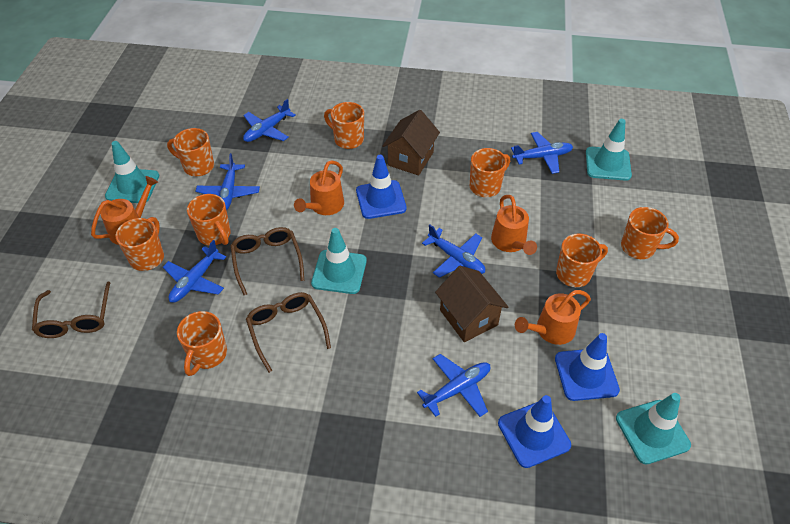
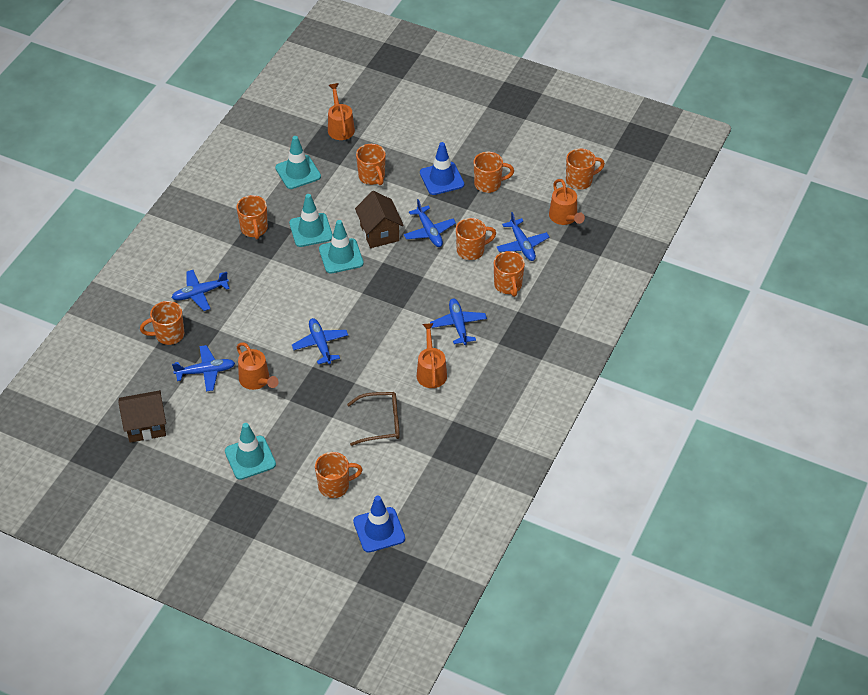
blue traffic cone: 3 -> 2
brown glasses: 3 -> 1

